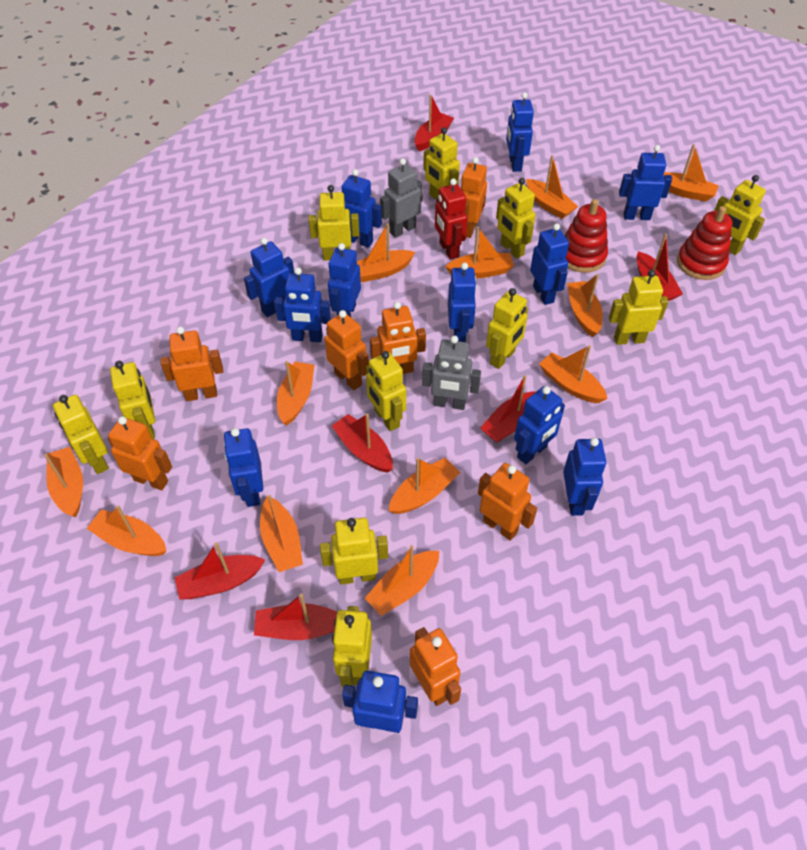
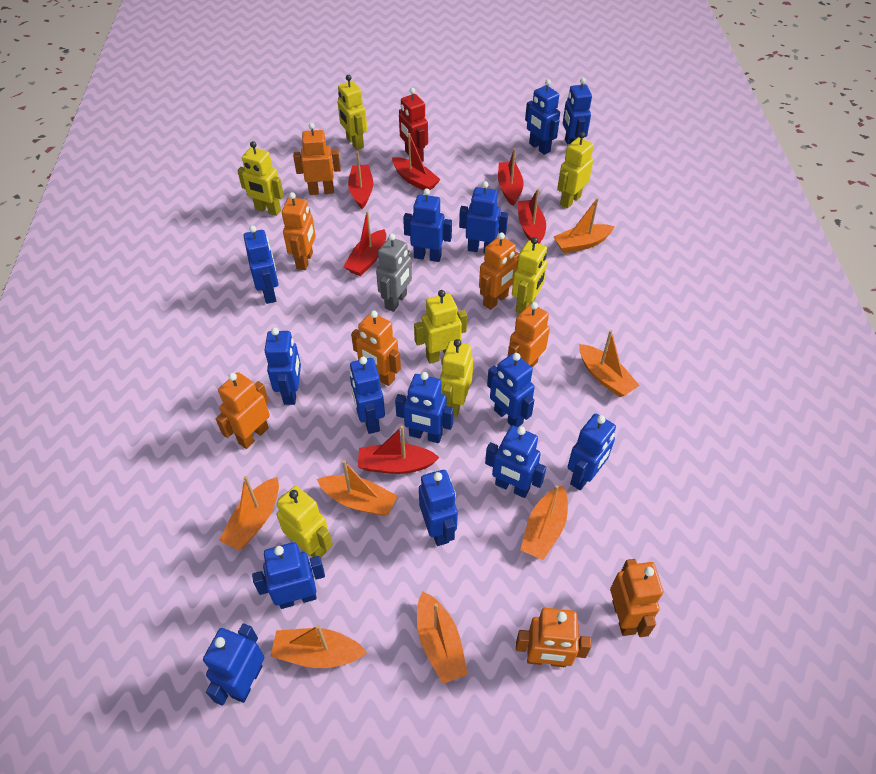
blue robot: 12 -> 14
grey robot: 2 -> 1
orange boat: 12 -> 7
orange robot: 7 -> 8
red stacking toy: 2 -> 0
yellow robot: 11 -> 7

